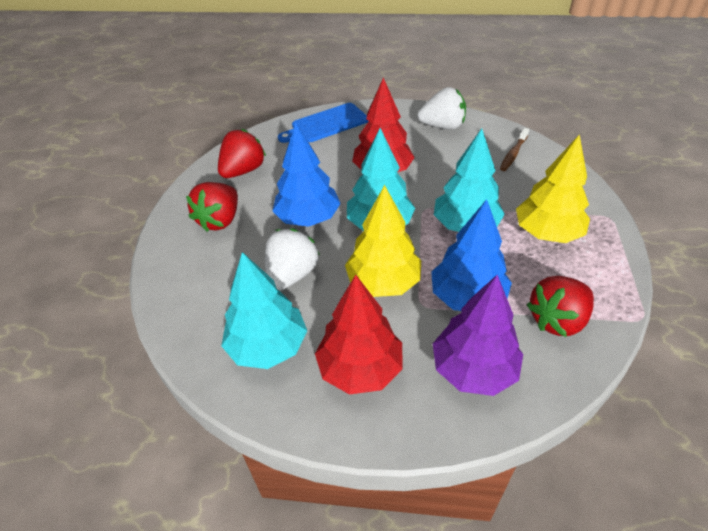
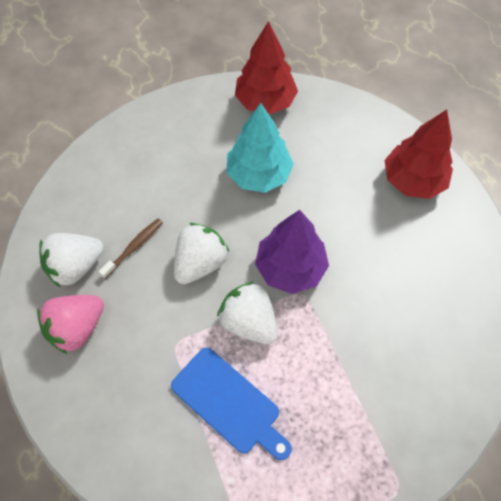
blue tree: 2 -> 0
pink strawberry: 0 -> 1
red strawberry: 3 -> 0
turquoise tree: 3 -> 1
white strawberry: 2 -> 3
yellow tree: 2 -> 0

